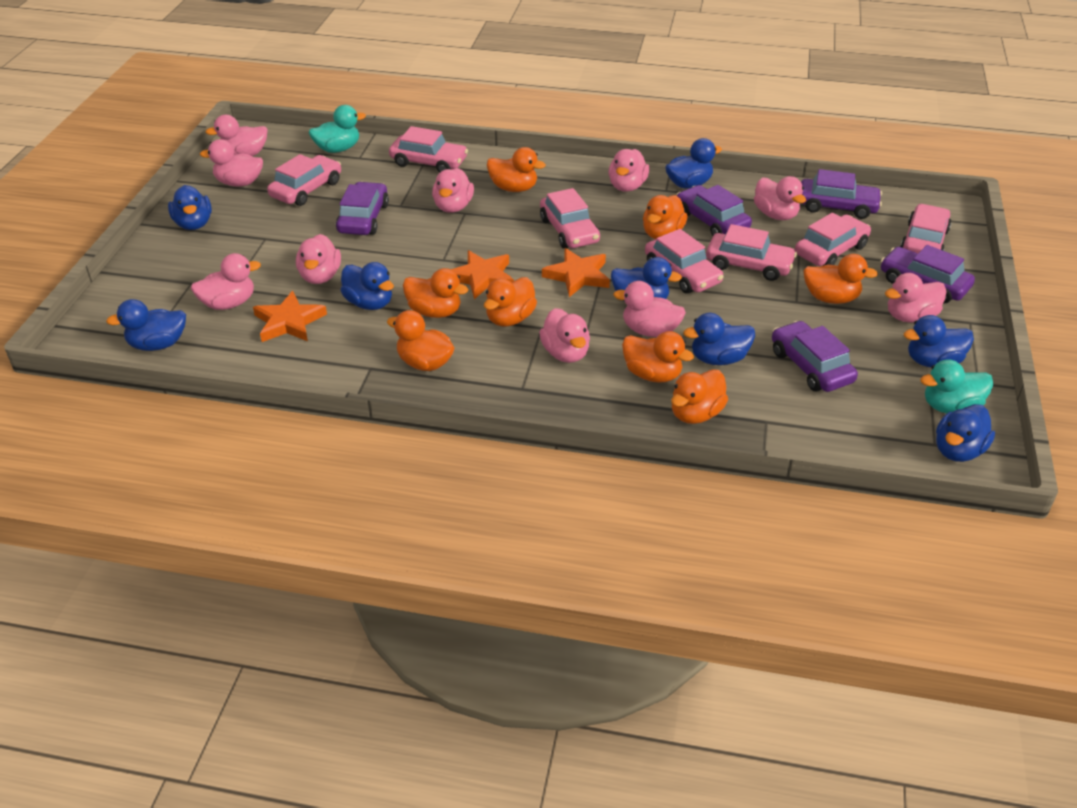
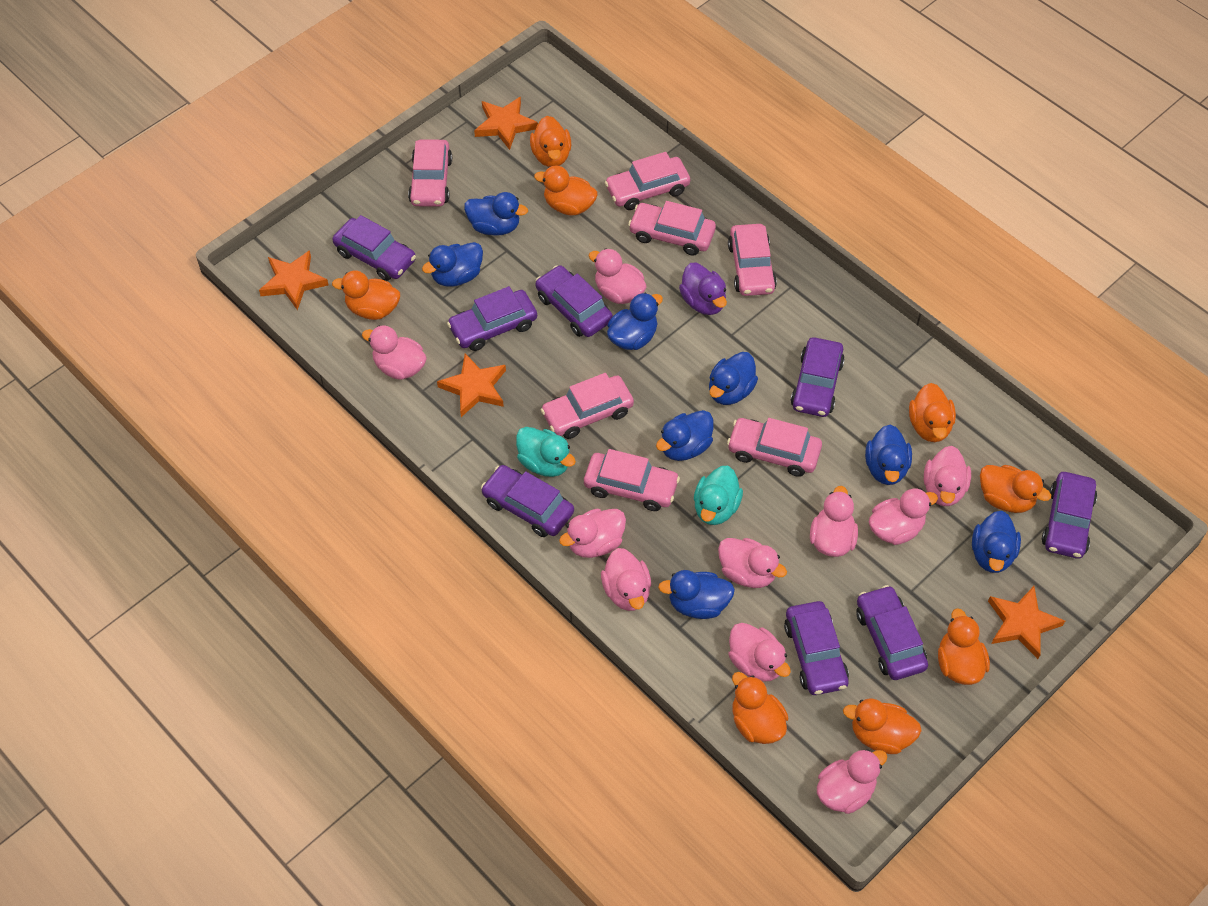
orange star: 3 -> 4
purple car: 5 -> 8
purple duck: 0 -> 1

